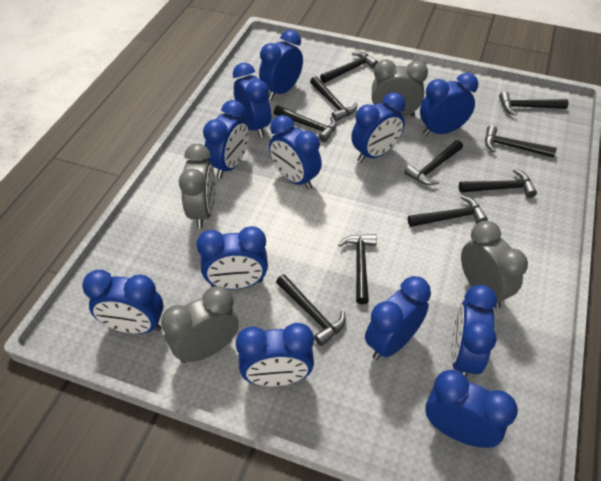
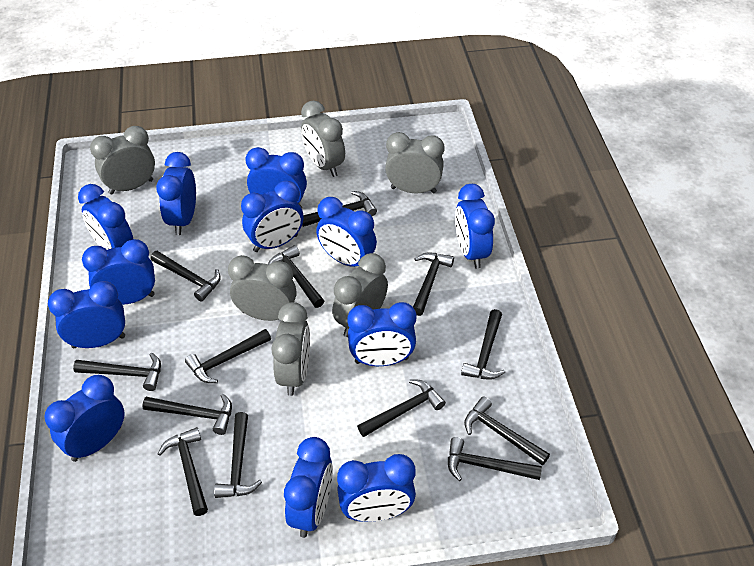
black hammer: 10 -> 13
grey clock: 4 -> 6

